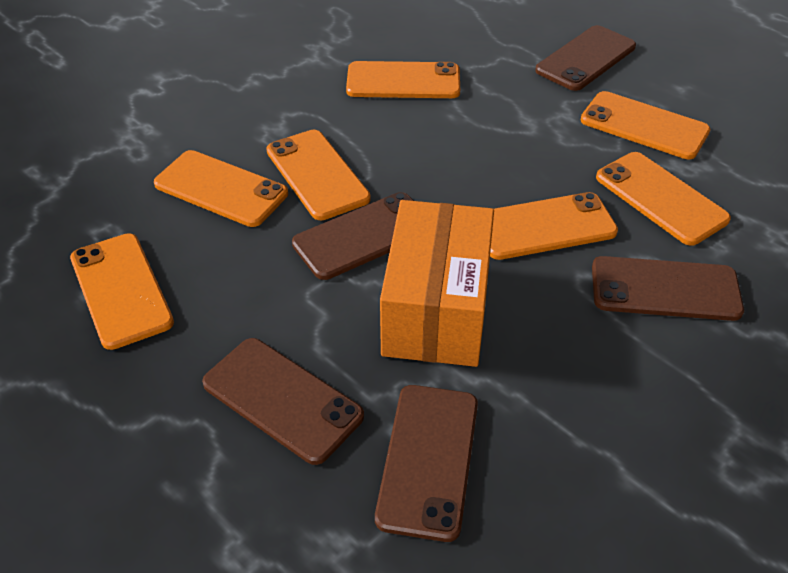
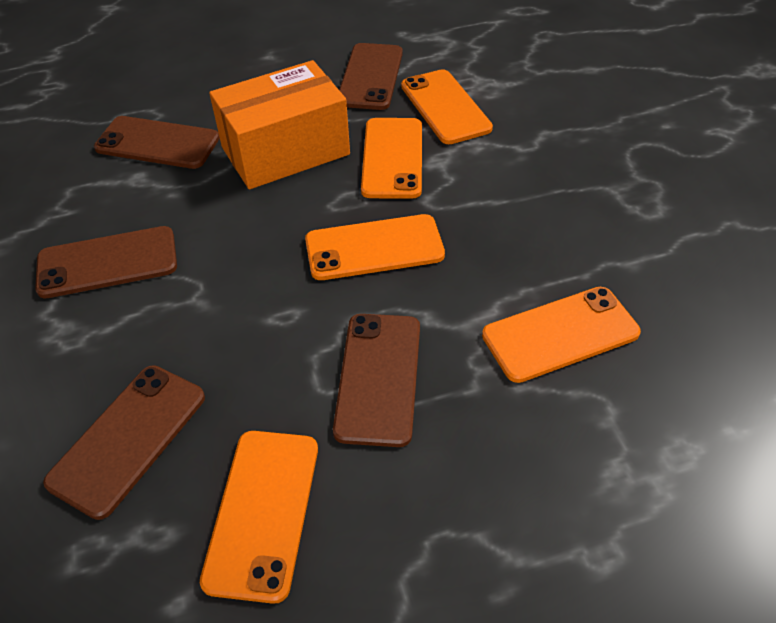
orange phone: 7 -> 5

